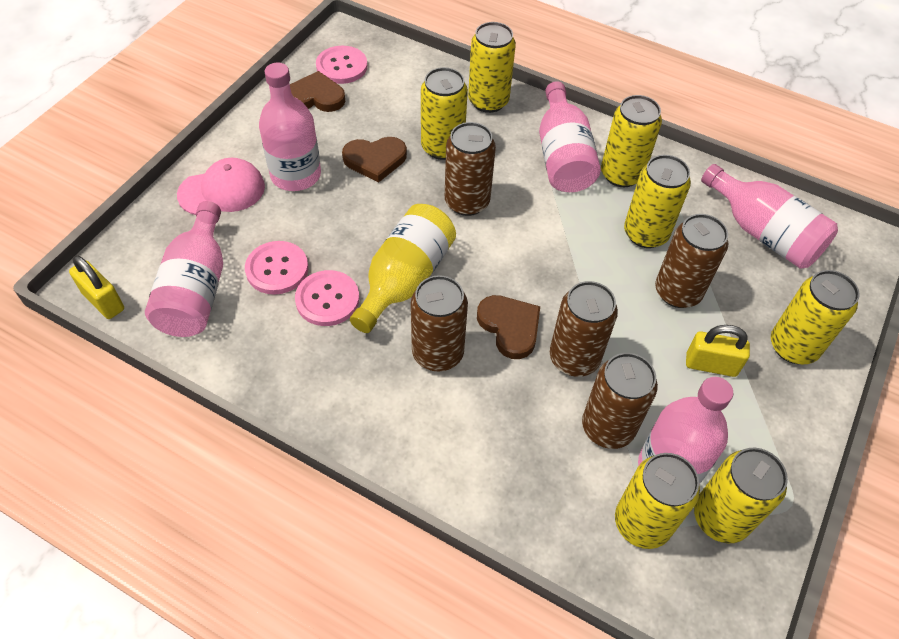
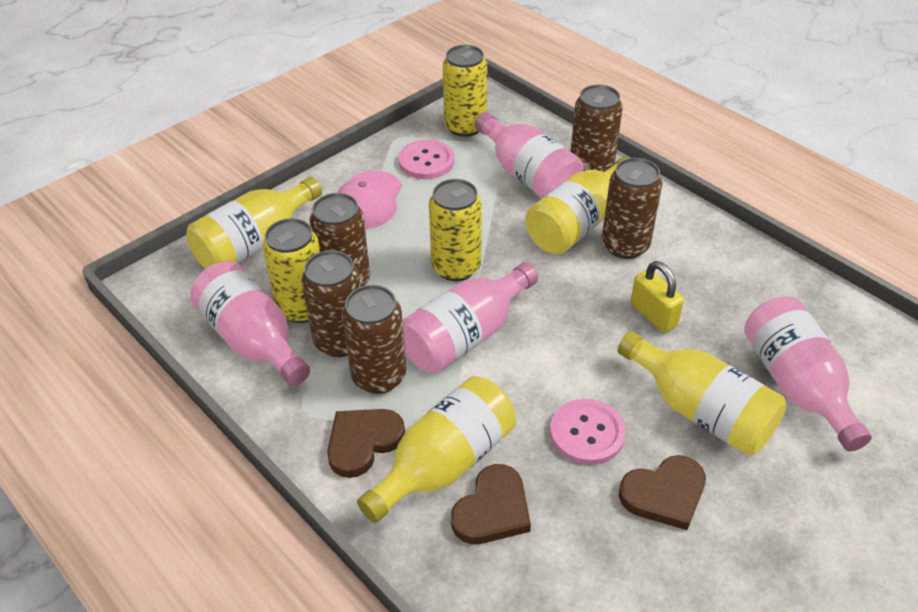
pink bottle: 5 -> 4
pink button: 3 -> 2
yellow bottle: 1 -> 4
yellow can: 7 -> 3
yellow padlock: 2 -> 1

